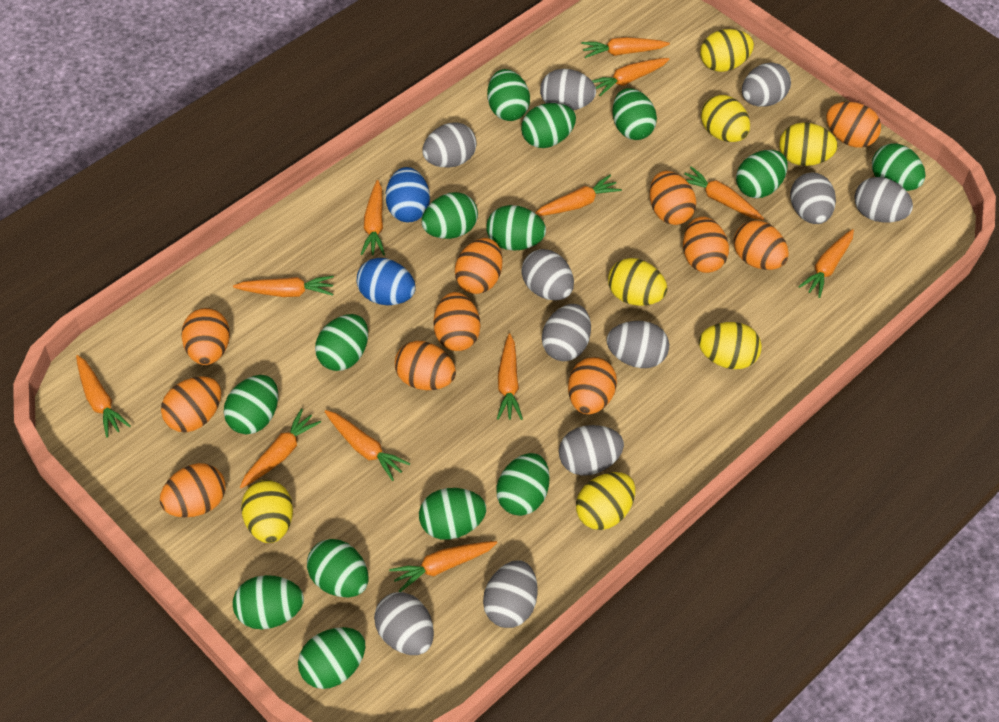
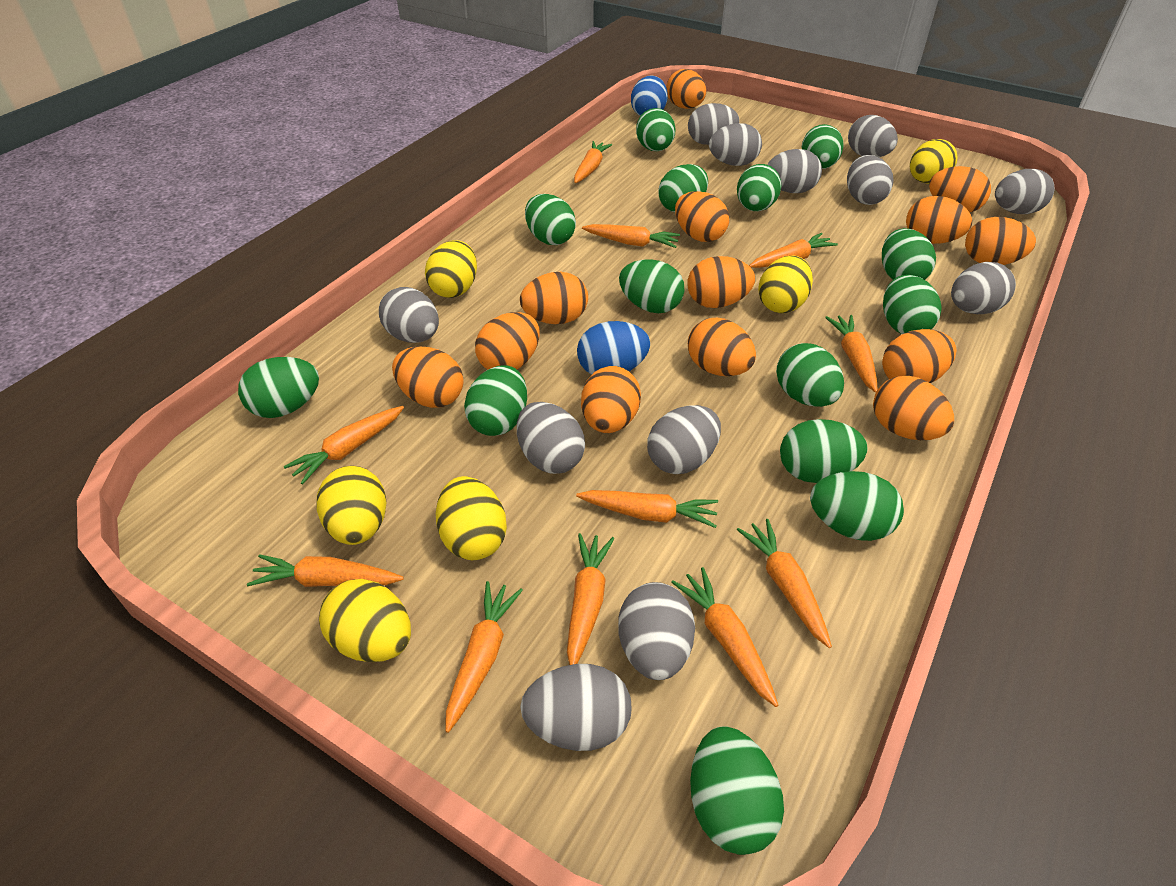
grey egg: 11 -> 12
orange carrot: 12 -> 11
orange egg: 11 -> 13
yellow egg: 7 -> 6

